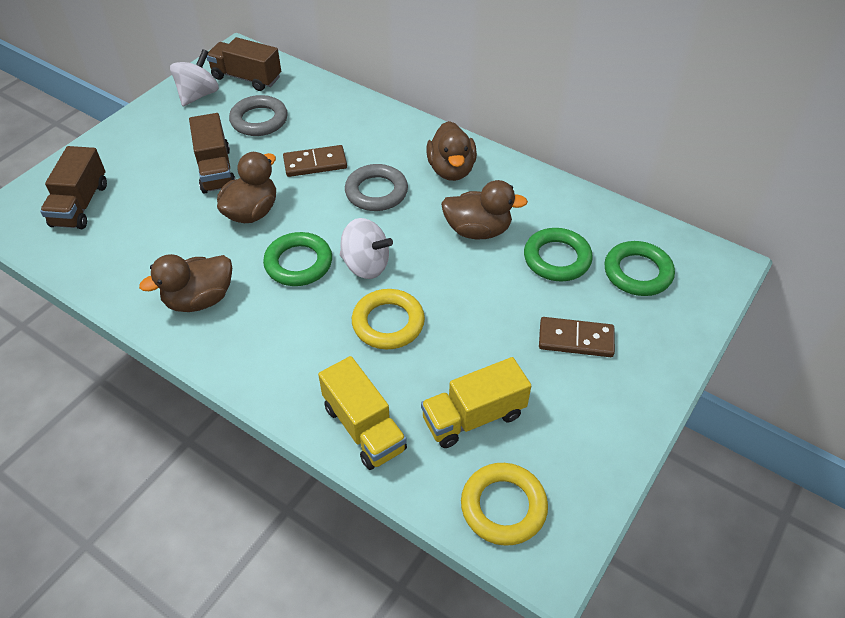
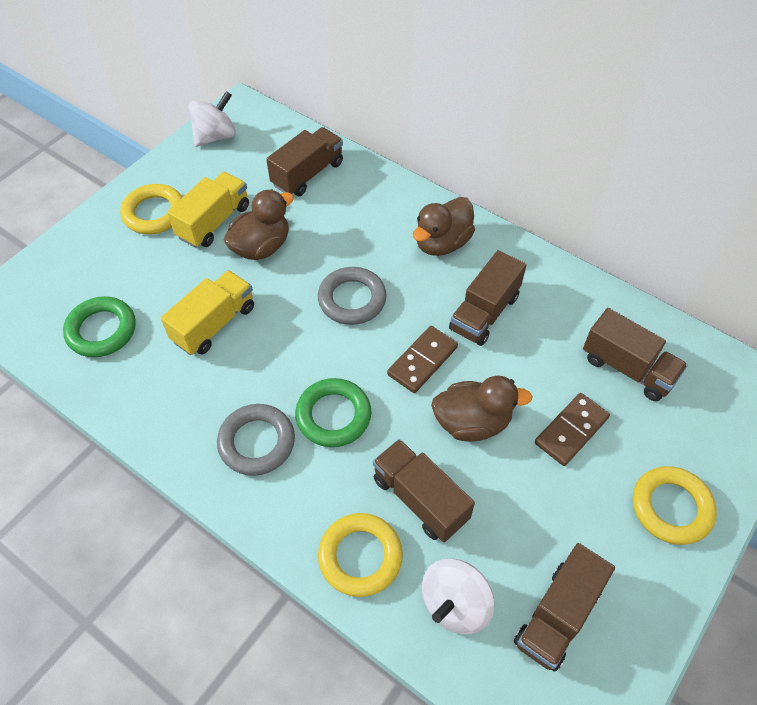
brown duck: 4 -> 3
brown truck: 3 -> 5
green ring: 3 -> 2
yellow ring: 2 -> 3

